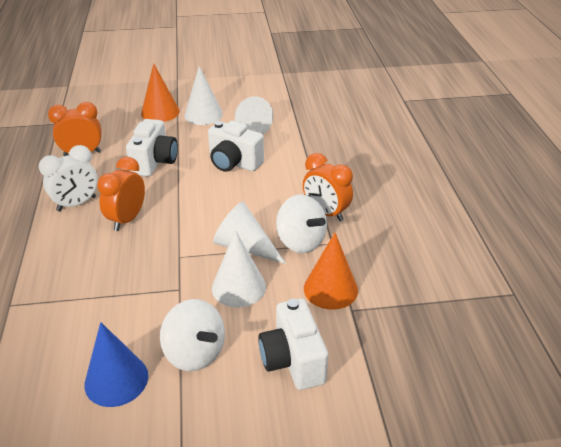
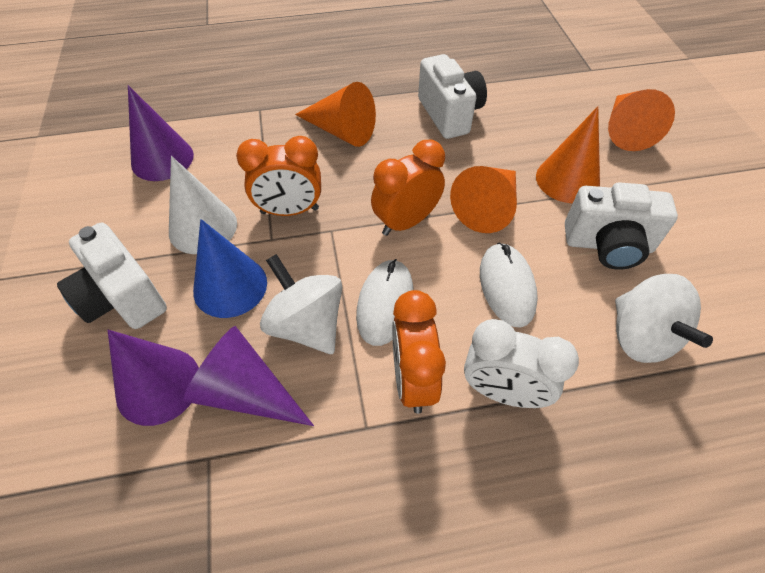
orange cone: 2 -> 4
purple cone: 0 -> 3
white cone: 4 -> 1
white mouse: 0 -> 2

